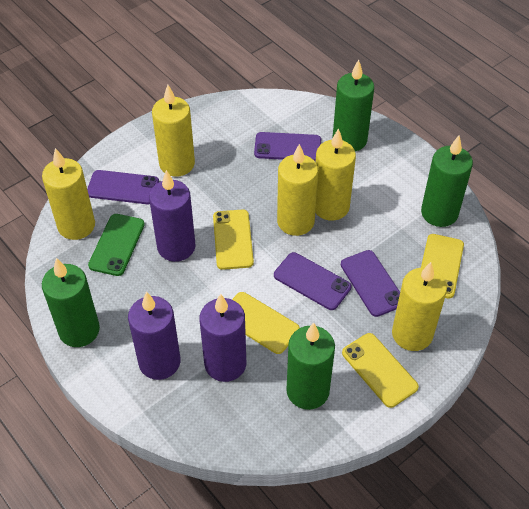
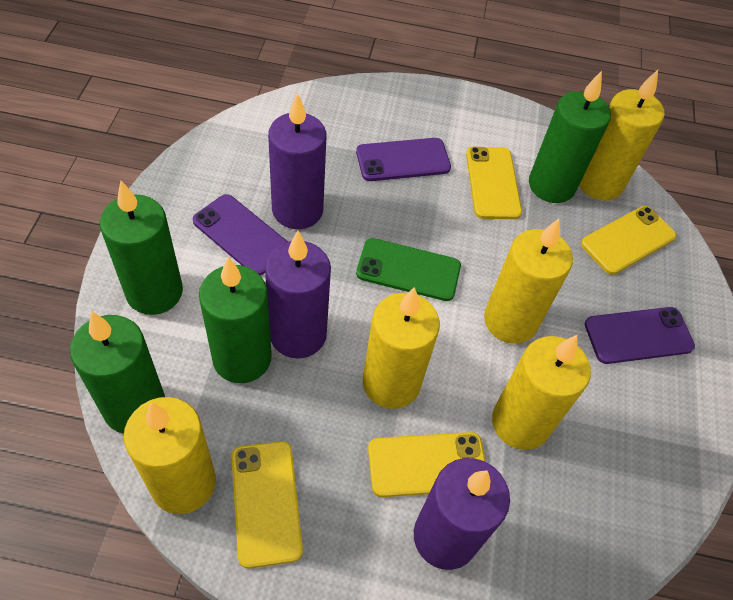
purple phone: 4 -> 3

